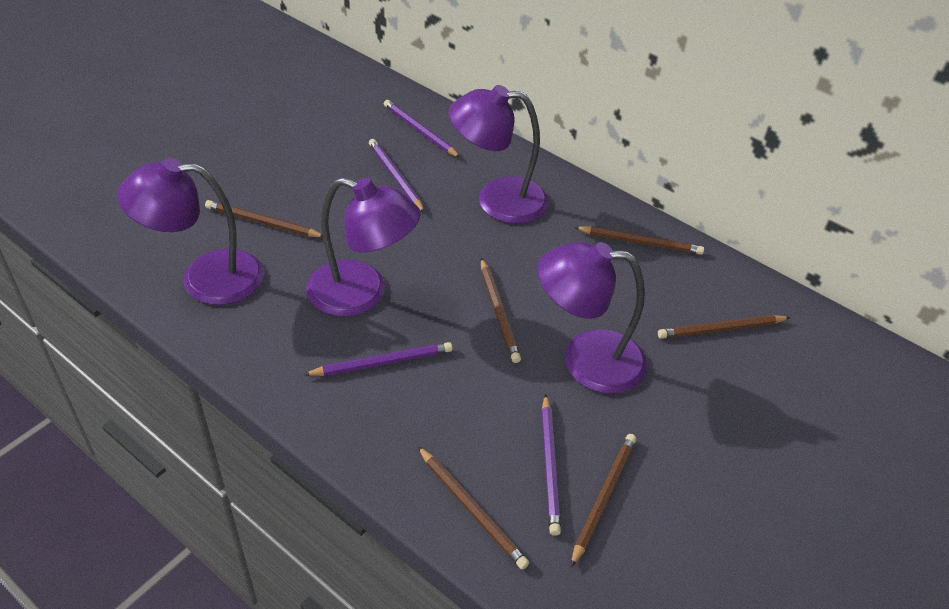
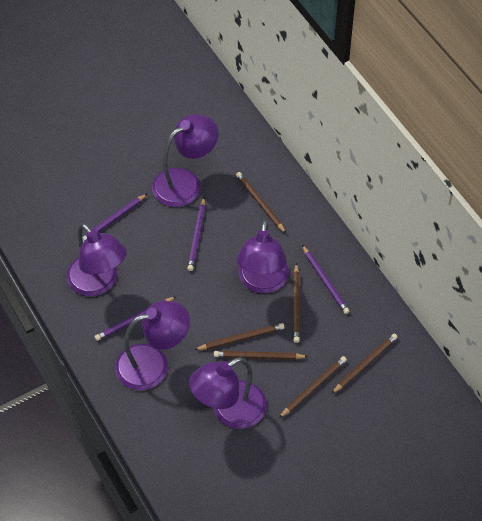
purple lamp: 4 -> 5

